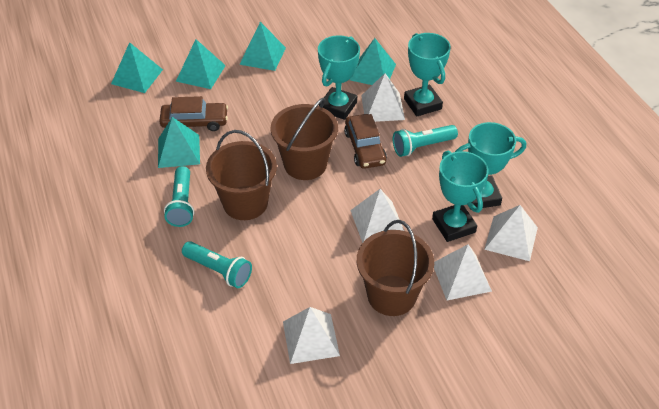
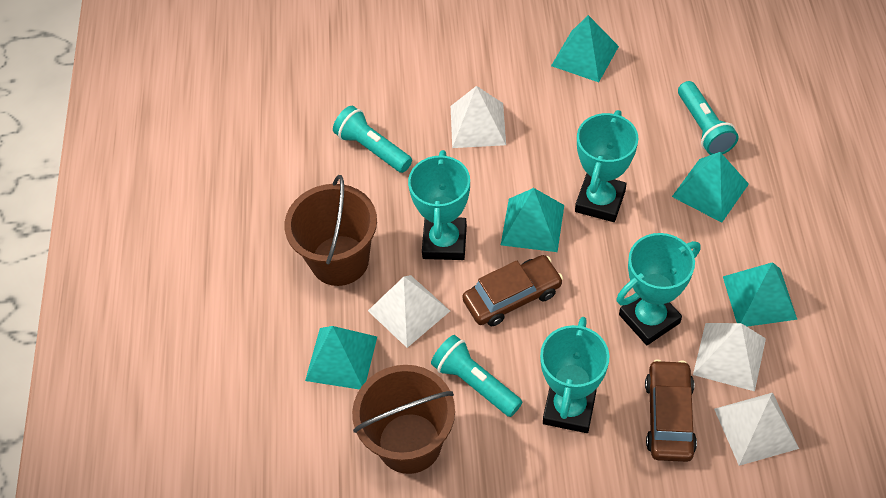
brown bucket: 3 -> 2
white pyramid: 5 -> 4

